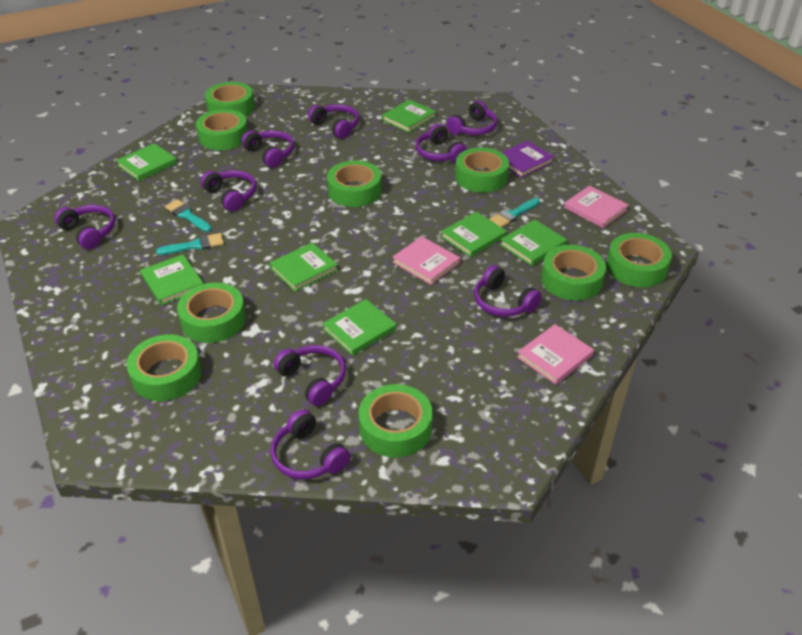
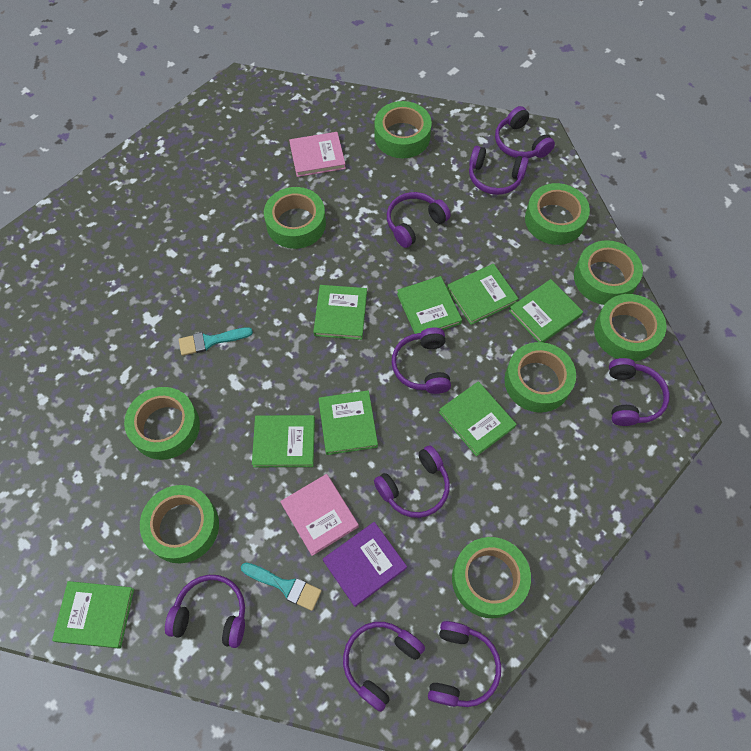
green book: 7 -> 8
pink book: 3 -> 2
turquoise brush: 3 -> 2

